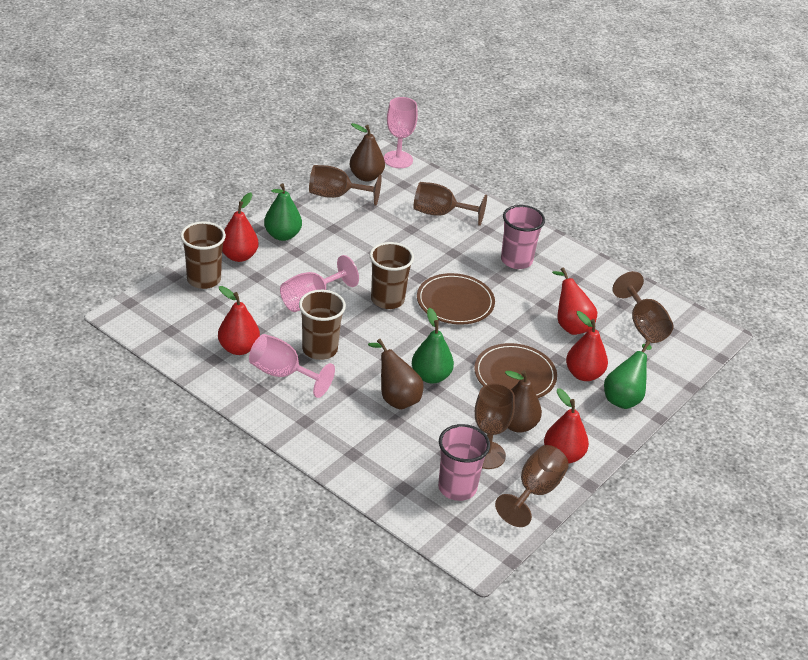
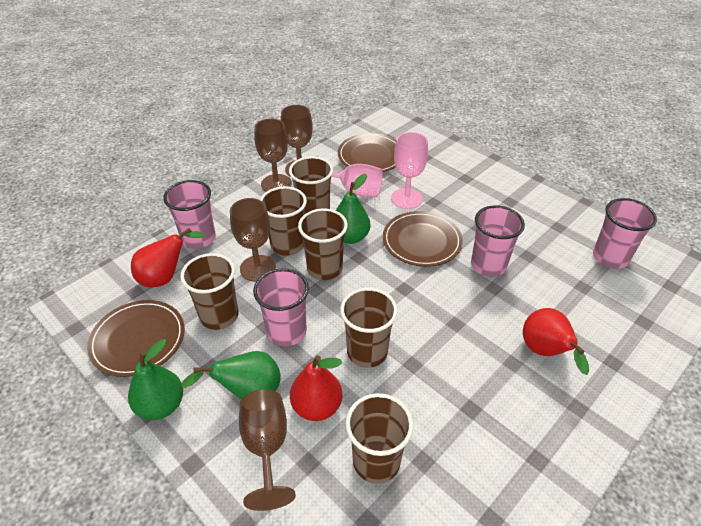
brown cup: 3 -> 6
brown goblet: 5 -> 4
brown pear: 3 -> 0
brown plate: 2 -> 3
pink cup: 2 -> 4
pink goblet: 3 -> 2
red pear: 5 -> 3

